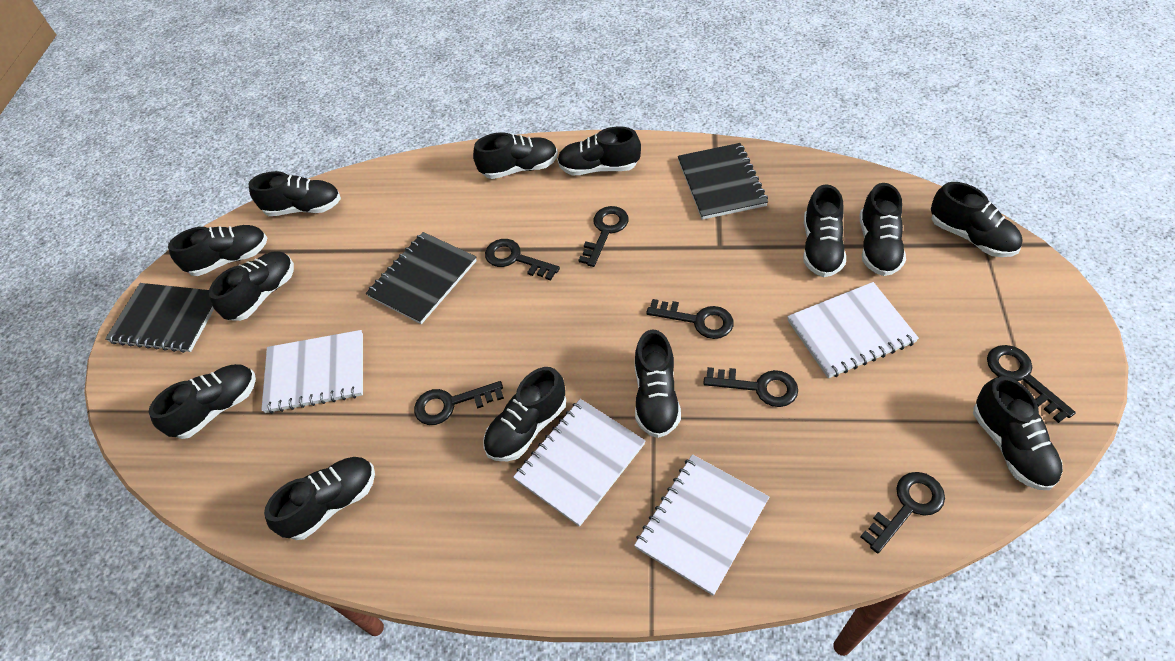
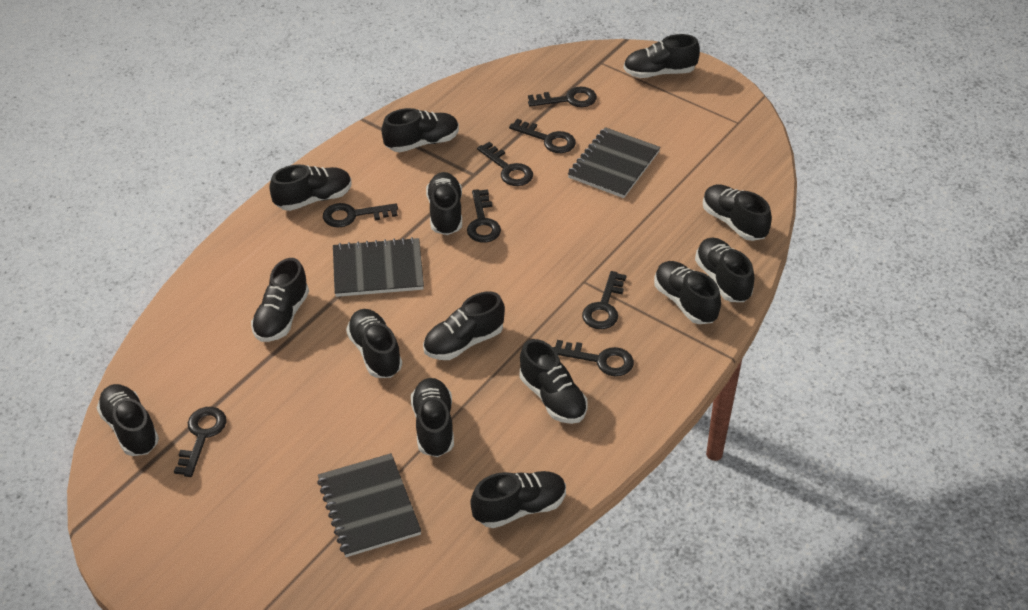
black key: 7 -> 8
black shoe: 13 -> 14
white notebook: 4 -> 0

